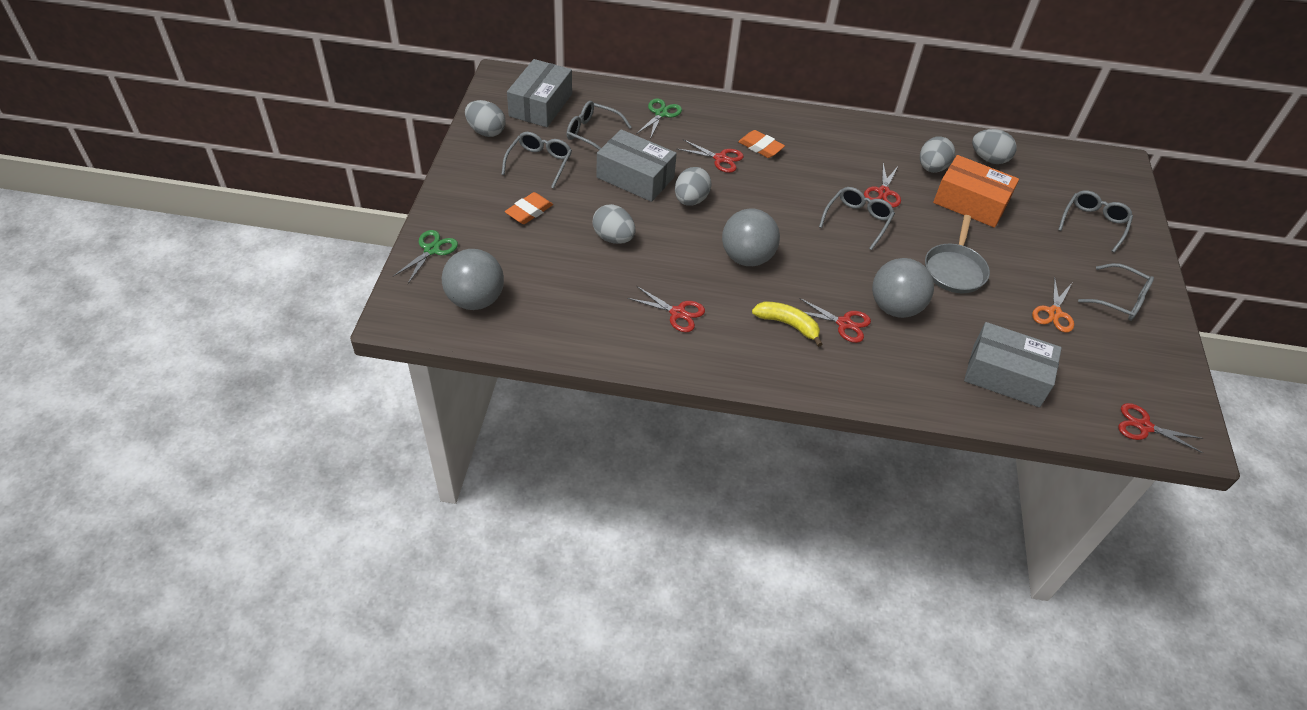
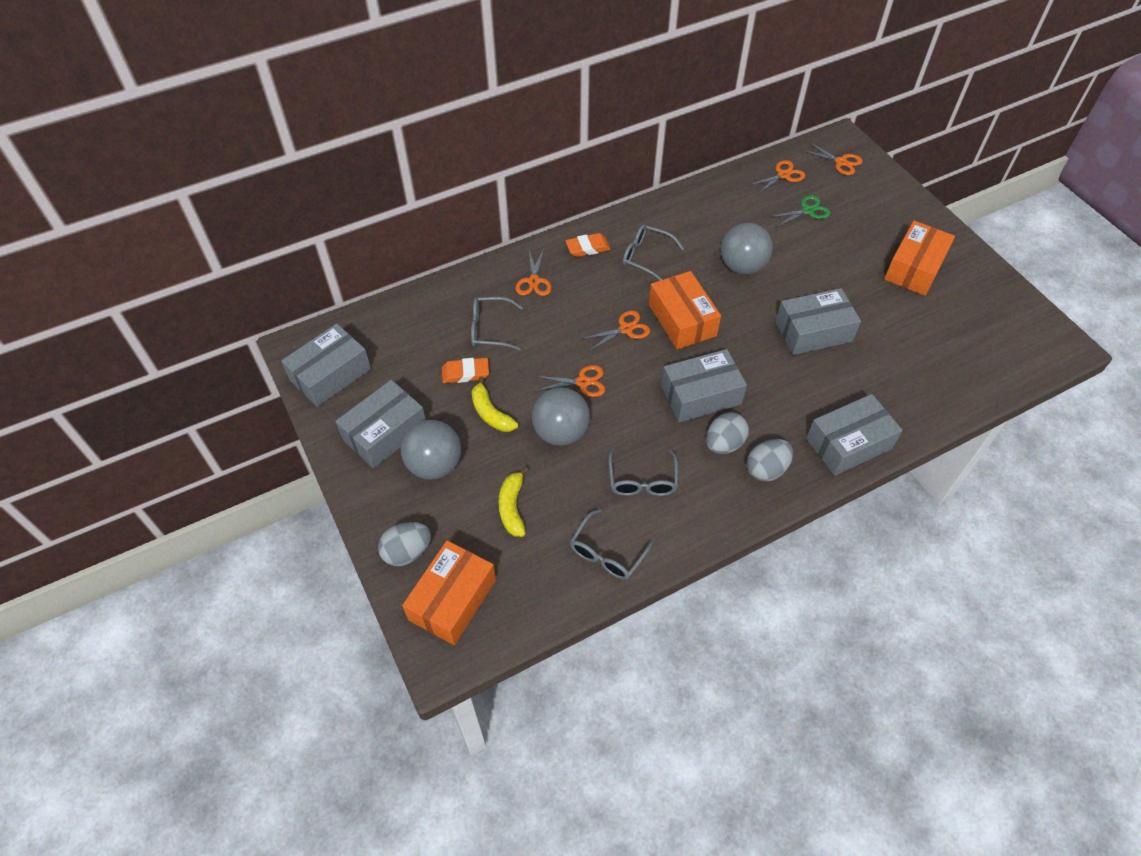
green scissors: 2 -> 1
grey box: 3 -> 5
grey egg: 5 -> 3
grey glasses: 5 -> 4
grey pan: 1 -> 0
orange box: 1 -> 3
orange scissors: 1 -> 5
red scissors: 5 -> 0
yellow banana: 1 -> 2

